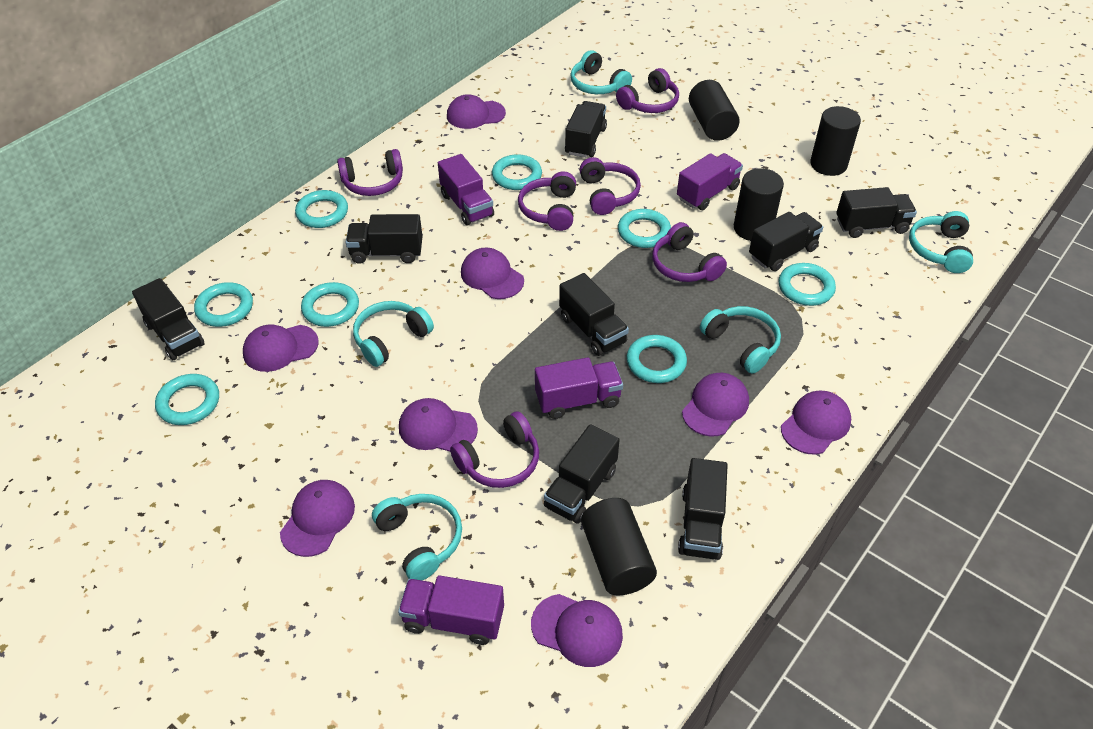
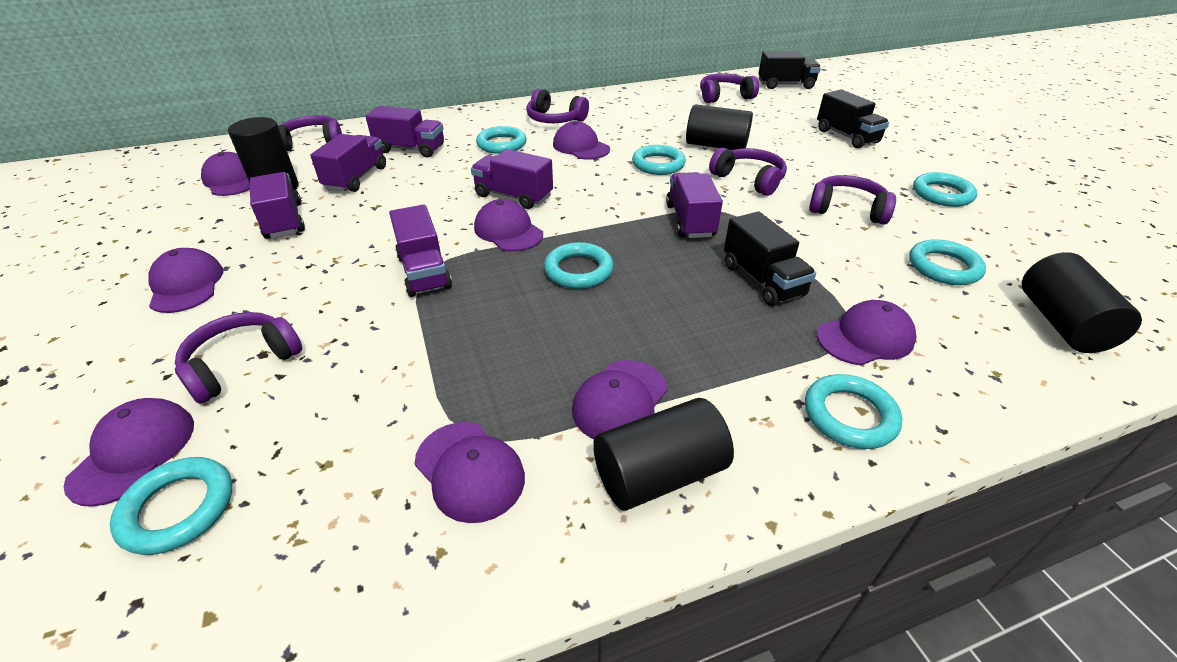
black truck: 8 -> 3
purple truck: 4 -> 6
turquoise headphones: 5 -> 0
turquoise ring: 8 -> 7

